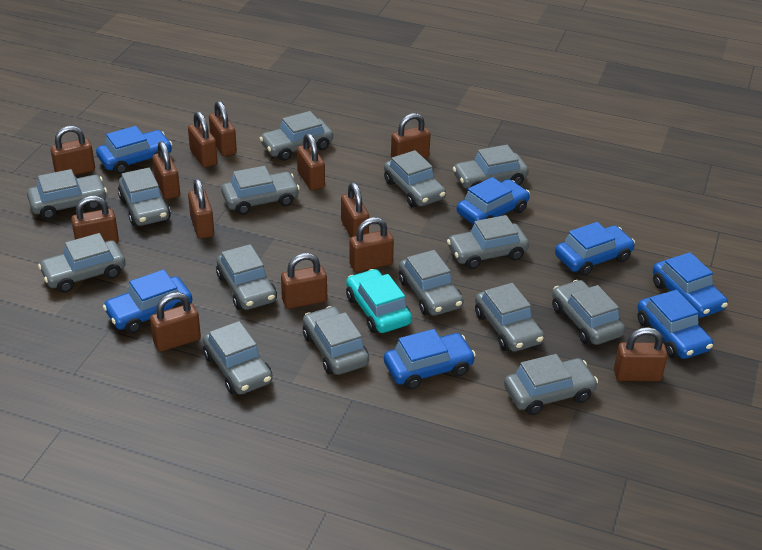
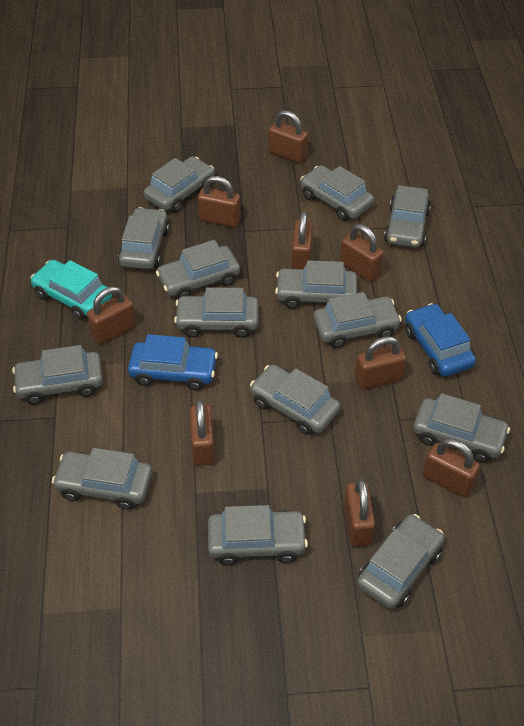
blue car: 7 -> 2
brown padlock: 13 -> 9
grey car: 15 -> 14

